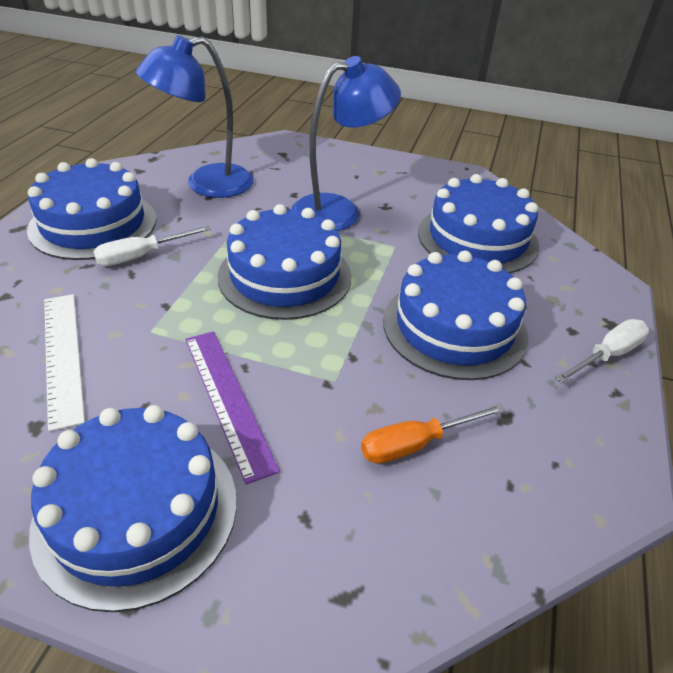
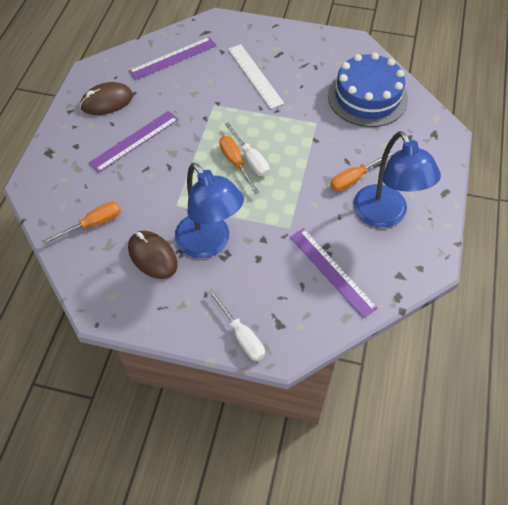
blue cake: 5 -> 1
brown mouse: 0 -> 2
orange screwdriver: 1 -> 3
purple ruler: 1 -> 3

